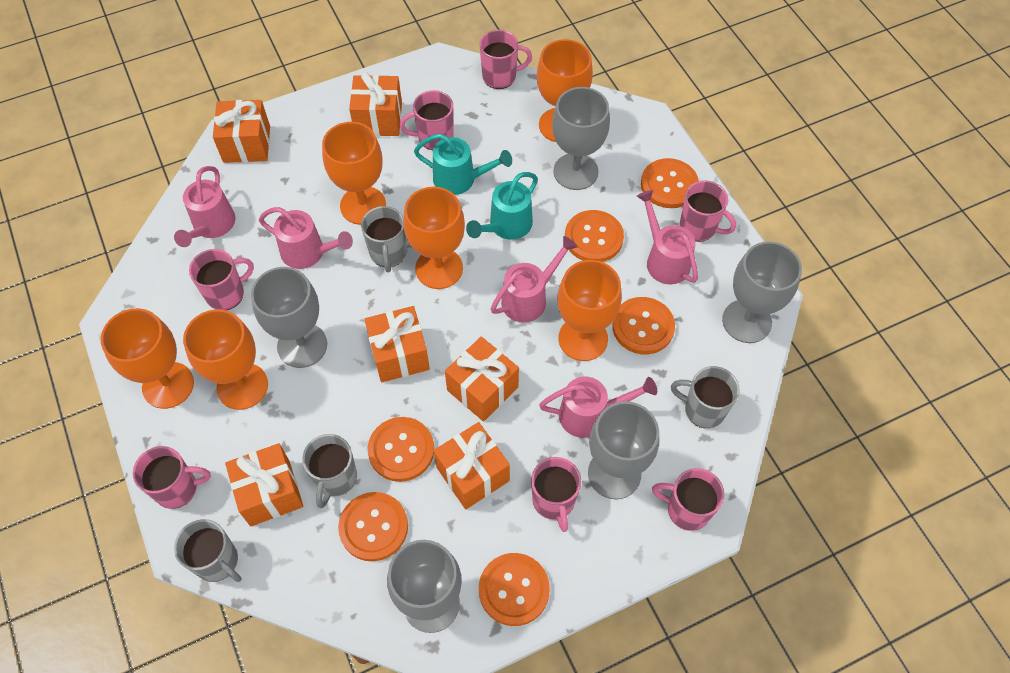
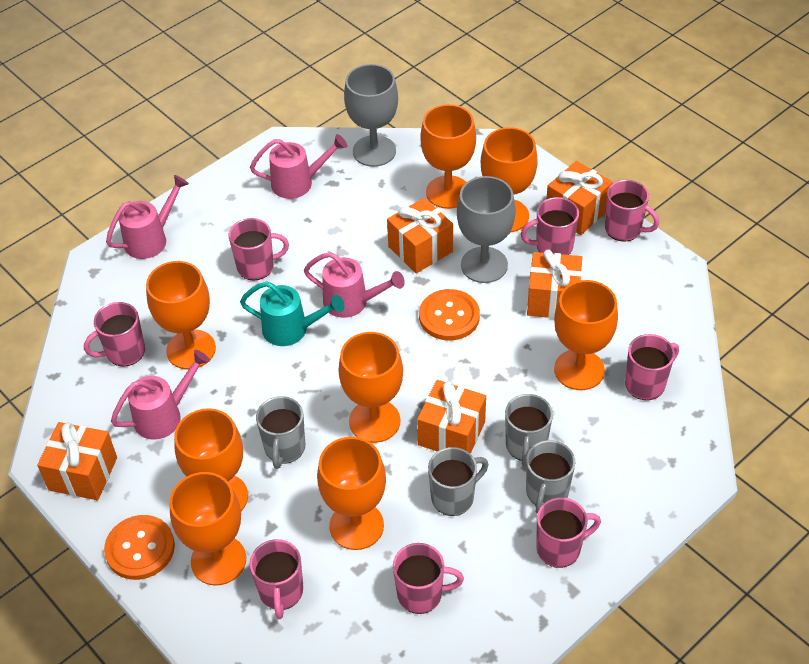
grey goblet: 5 -> 2
orange button: 6 -> 2
orange gift: 6 -> 5
orange goblet: 6 -> 8
pink mug: 7 -> 8
pink watering can: 5 -> 4
turquoise watering can: 2 -> 1

